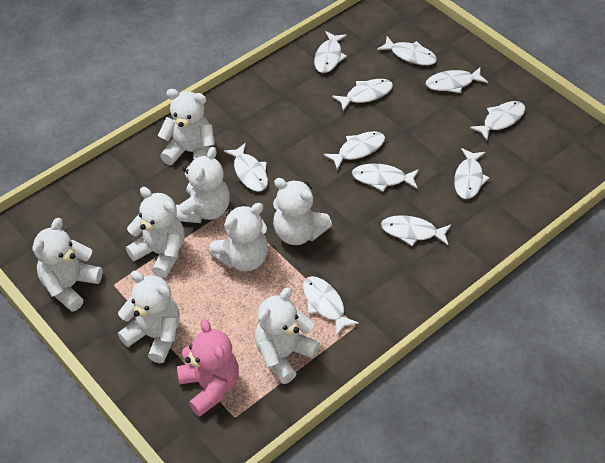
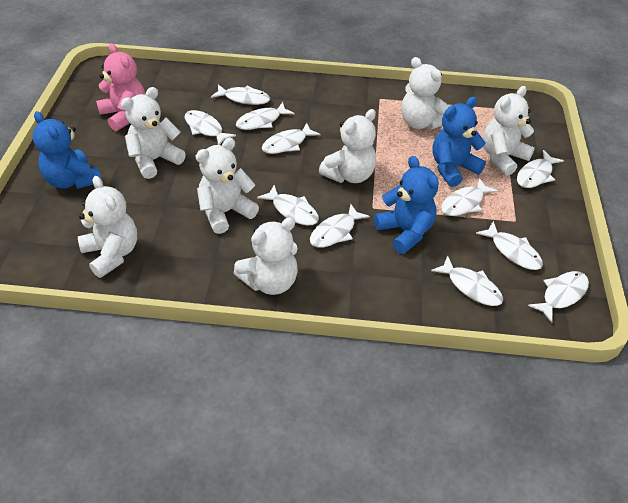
blue teddy bear: 0 -> 3
white teddy bear: 8 -> 7

